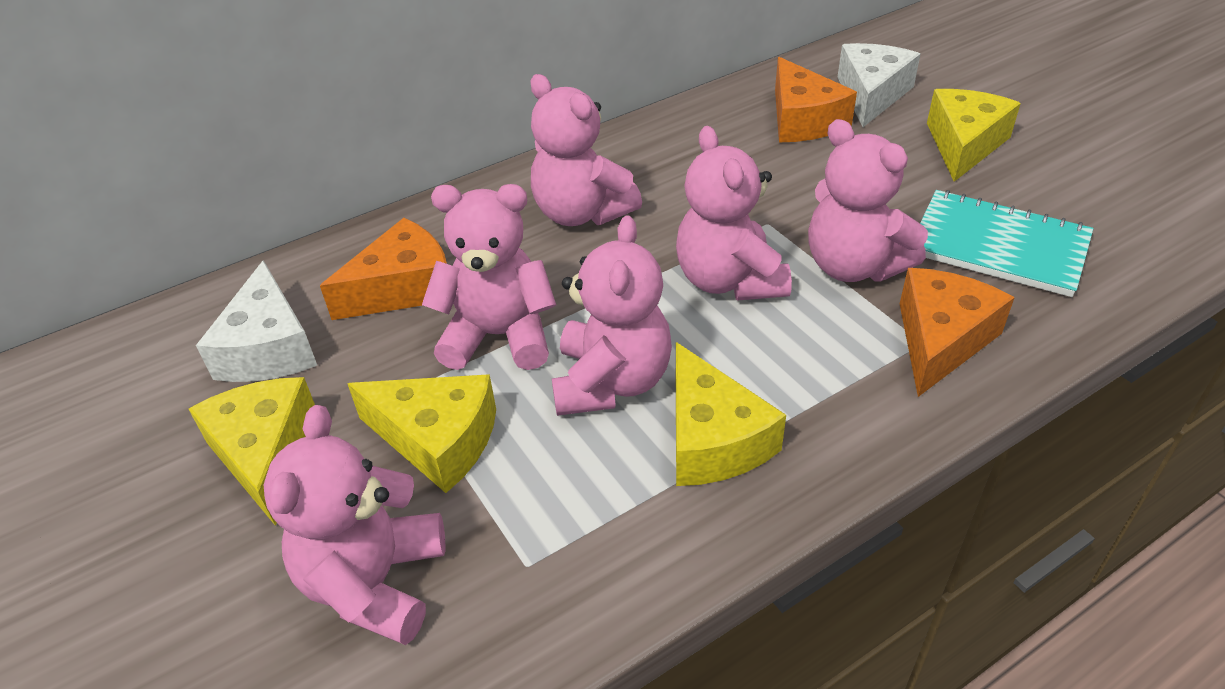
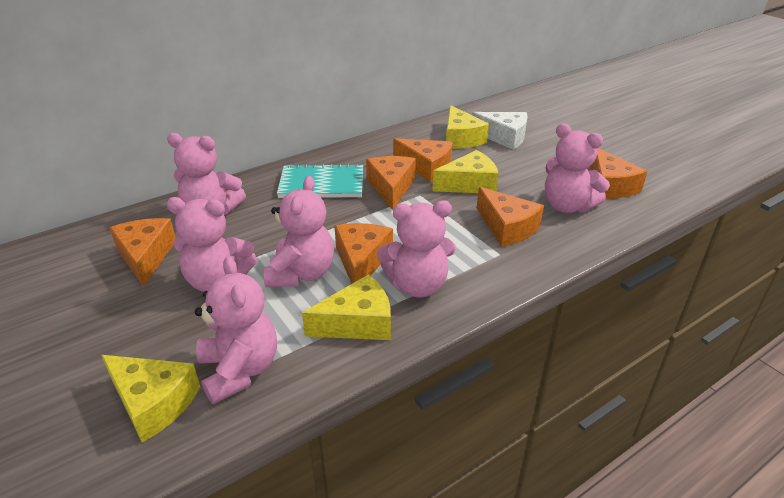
orange cheese: 3 -> 6
white cheese: 2 -> 1

